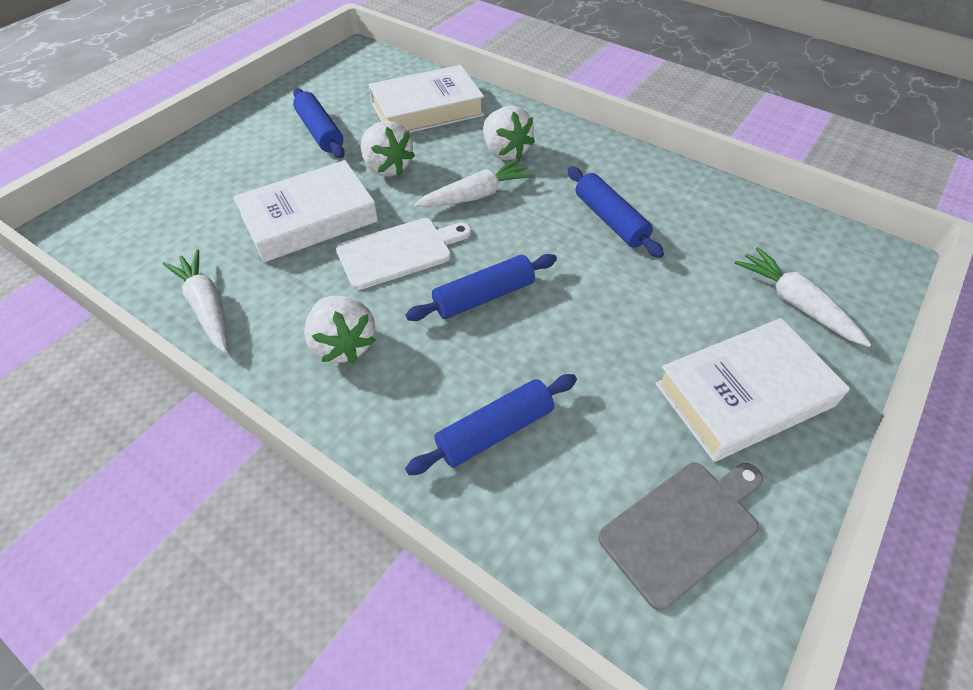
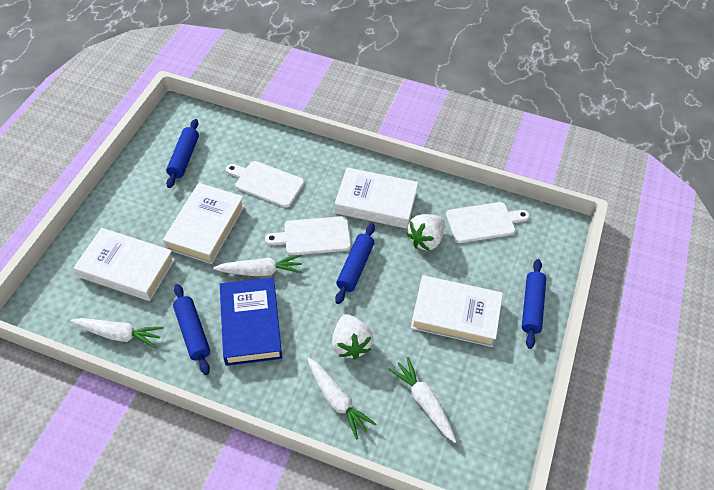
blue book: 0 -> 1
grey cutting board: 1 -> 0
white book: 3 -> 4
white carrot: 3 -> 4
white cutting board: 1 -> 3
white strawberry: 3 -> 2

